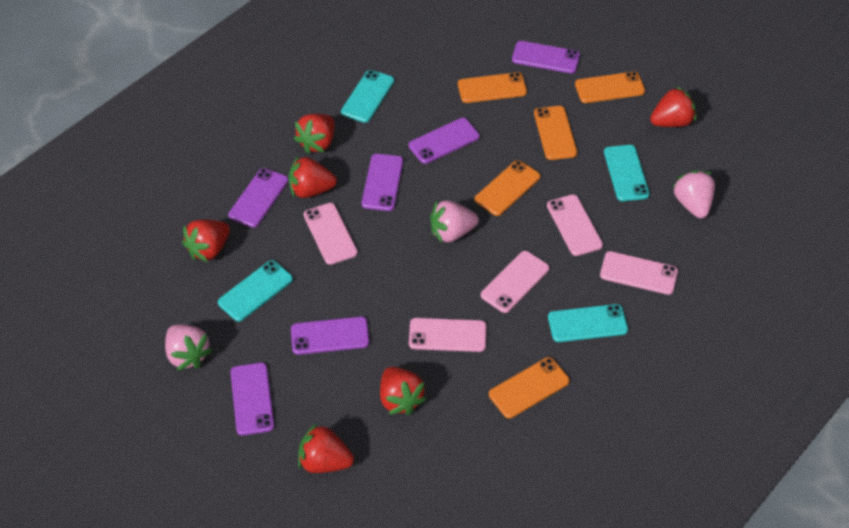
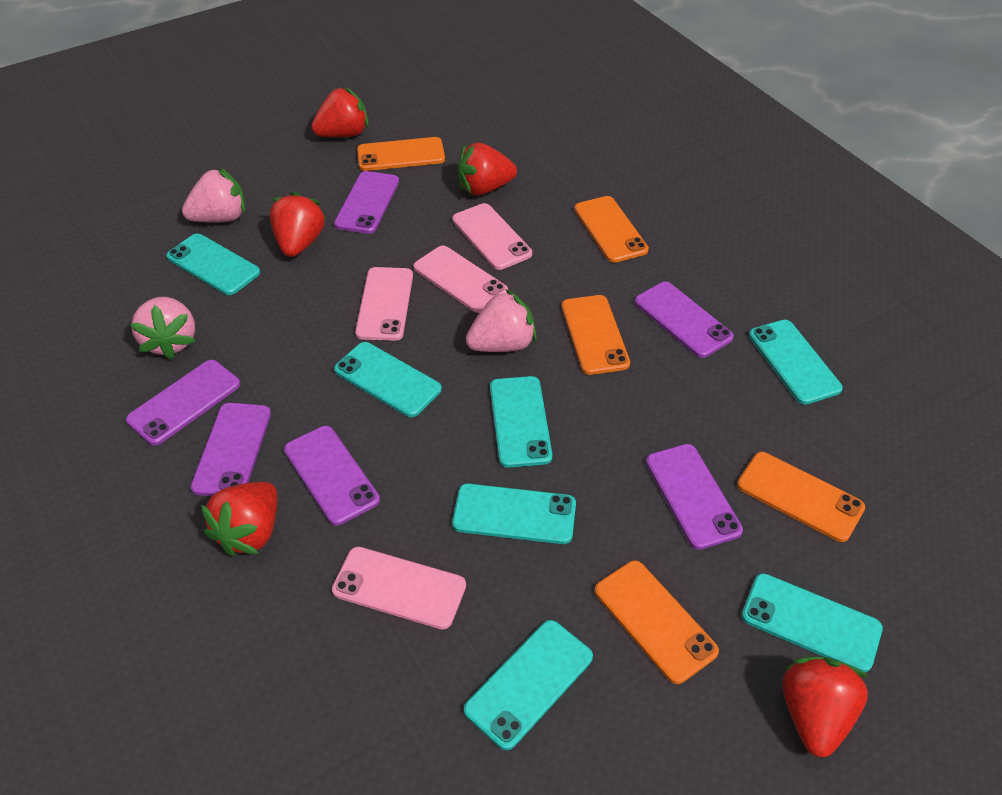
pink phone: 5 -> 4
red strawberry: 6 -> 5
turquoise phone: 4 -> 7

